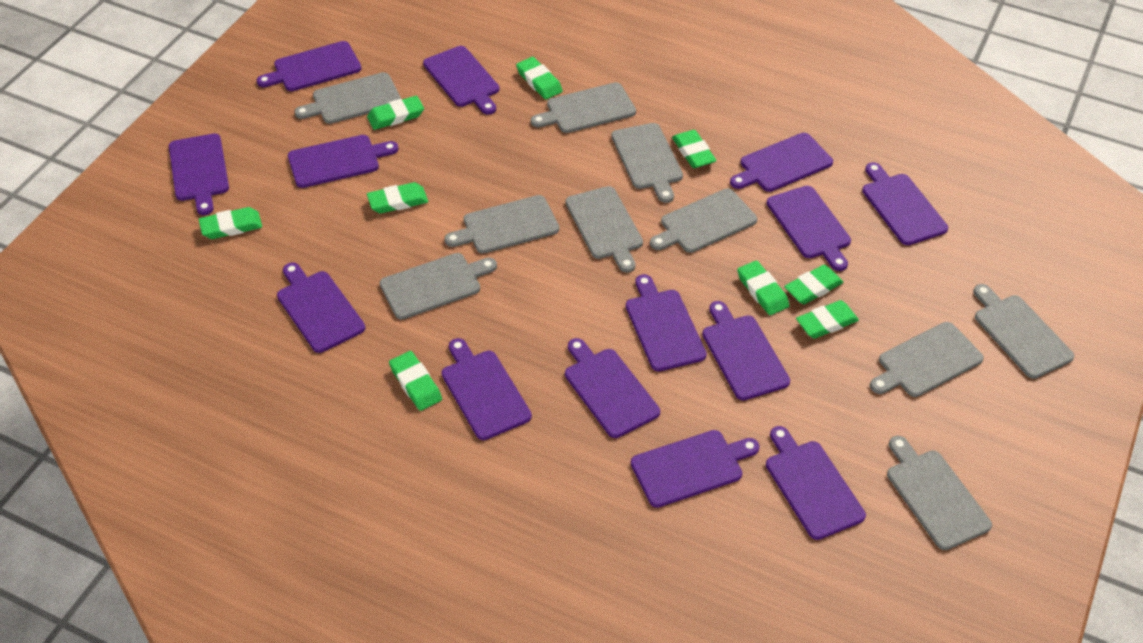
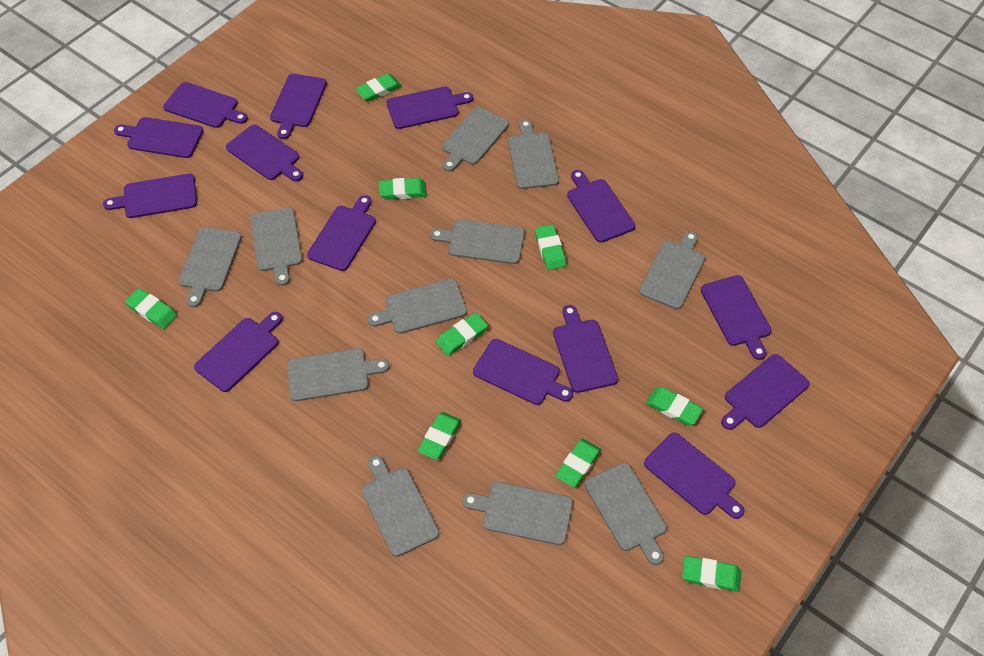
grey cutting board: 10 -> 11

